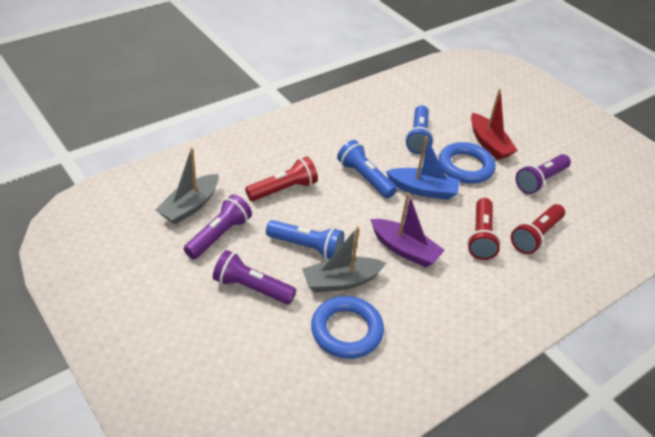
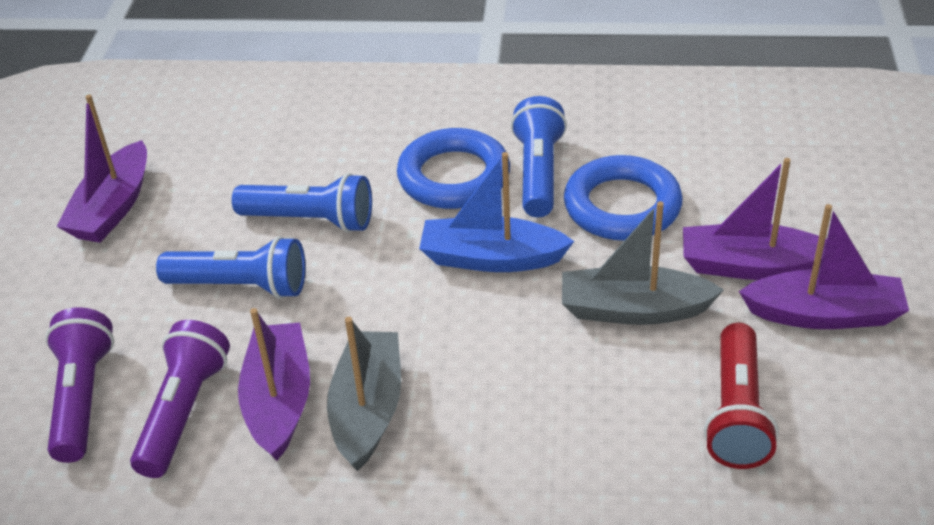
purple boat: 1 -> 4
purple flashlight: 3 -> 2
red boat: 1 -> 0
red flashlight: 3 -> 1

